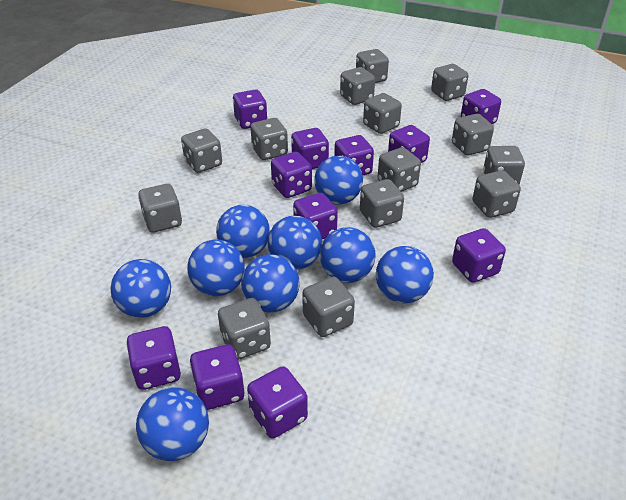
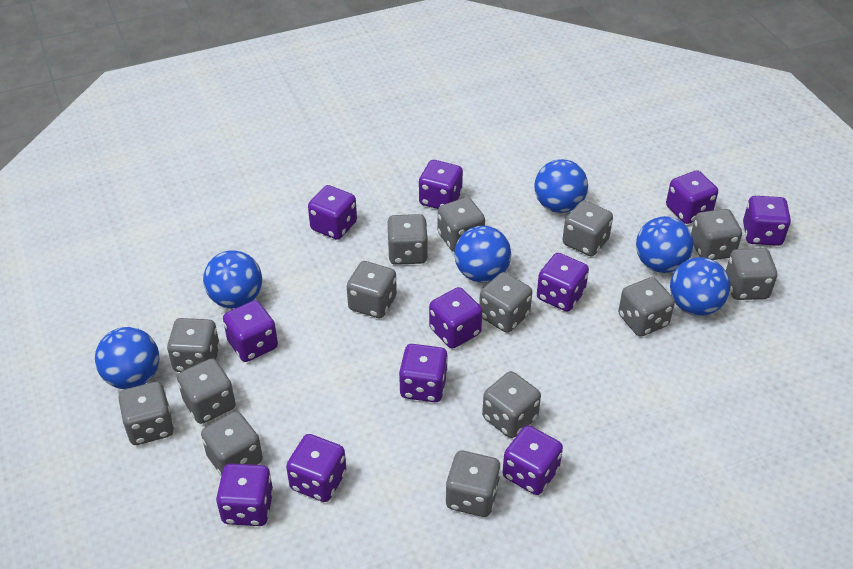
blue ball: 9 -> 6

